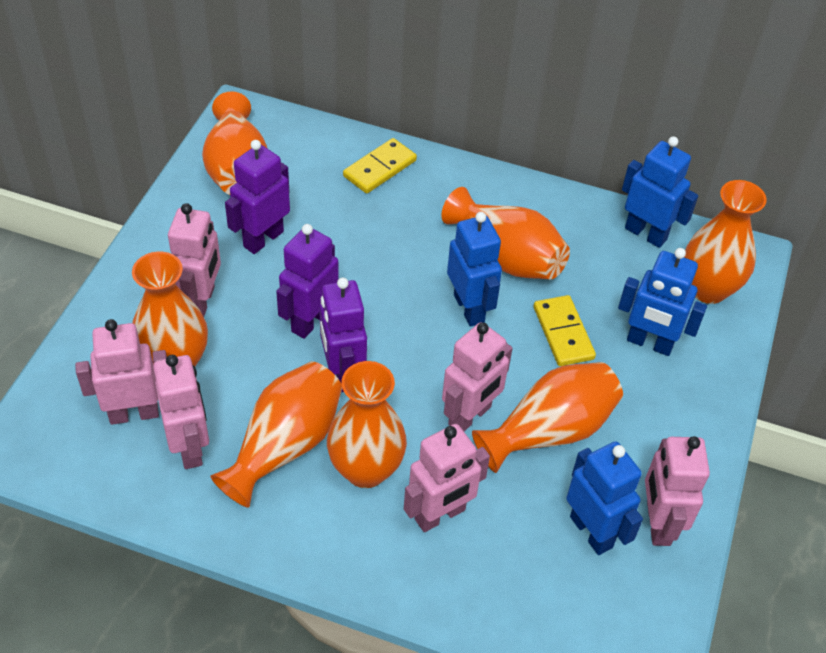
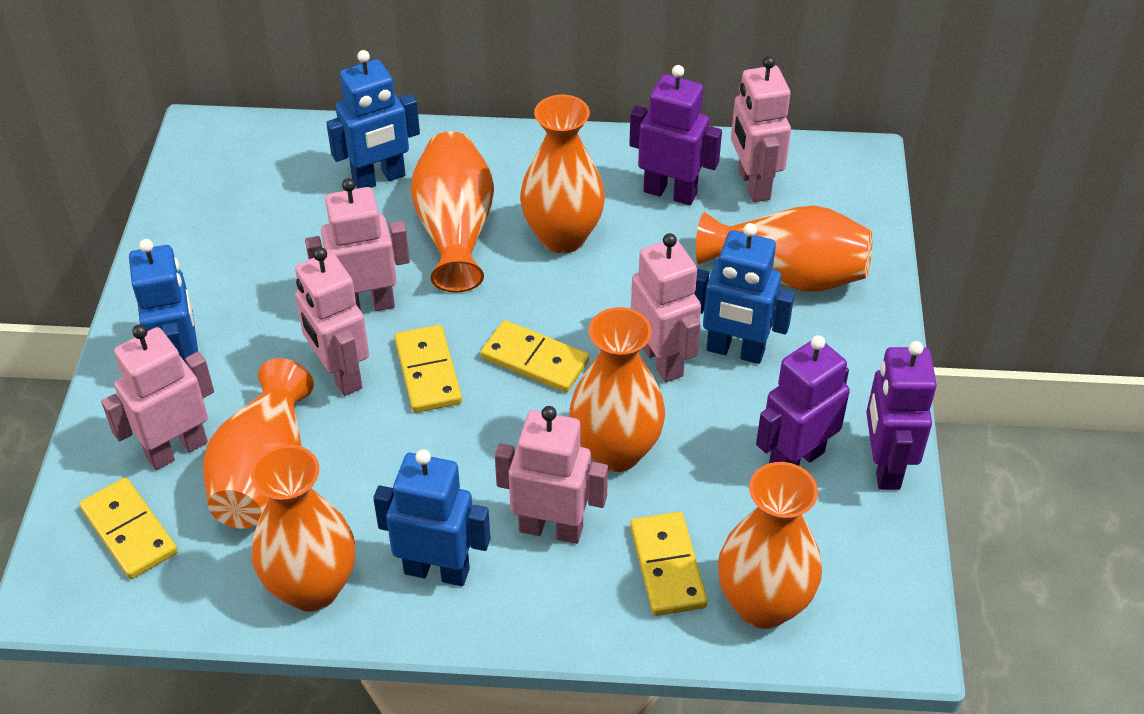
yellow domino: 2 -> 4

